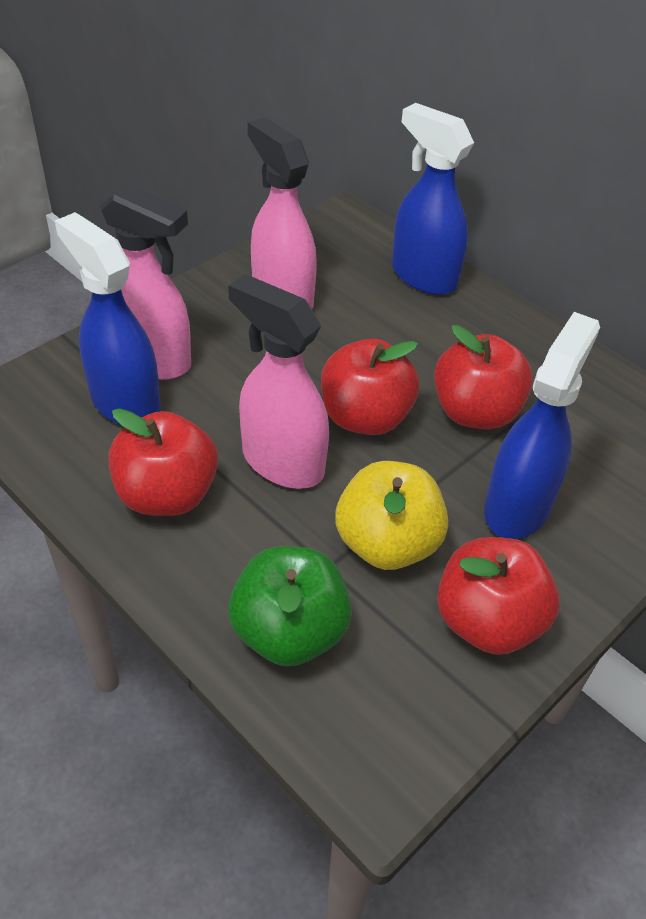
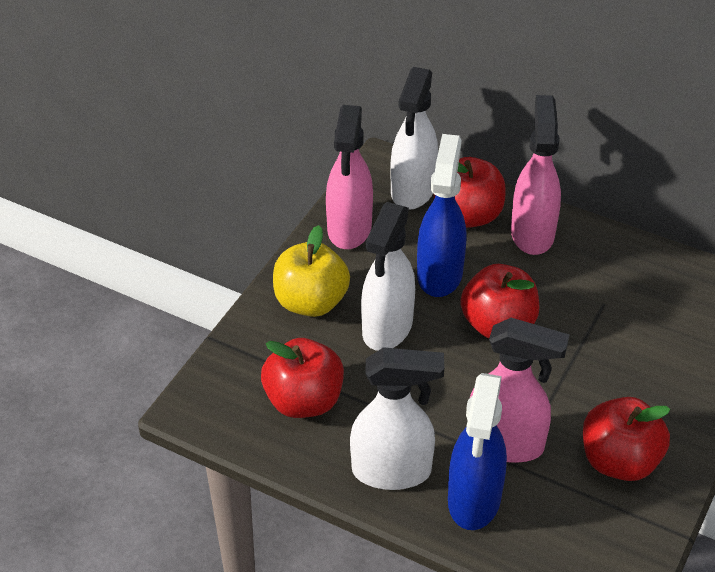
blue spray bottle: 3 -> 2
green apple: 1 -> 0
white spray bottle: 0 -> 3

